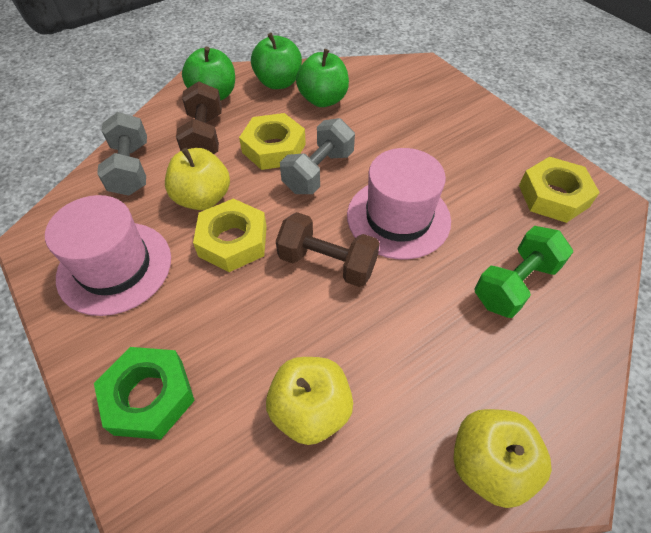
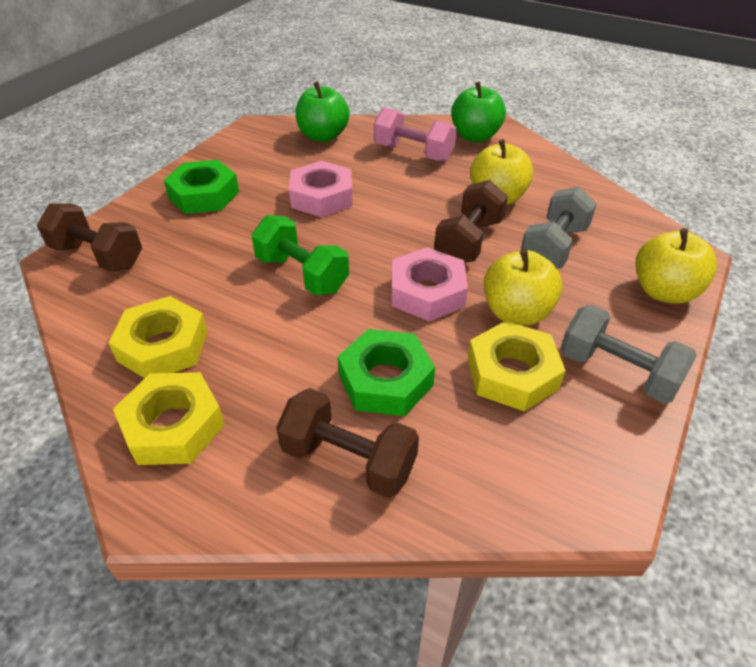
brown dumbbell: 2 -> 3
green apple: 3 -> 2
green nut: 1 -> 2
pink dumbbell: 0 -> 1
pink hat: 2 -> 0
pink nut: 0 -> 2

